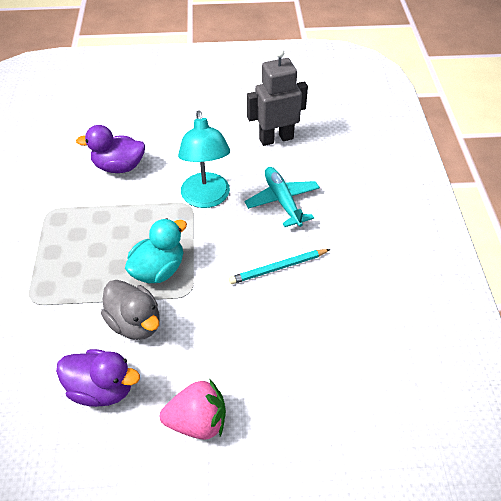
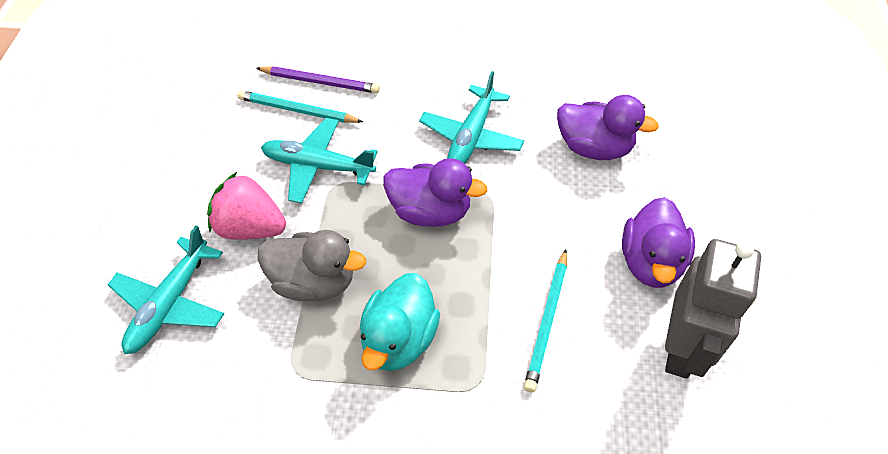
purple duck: 2 -> 3
purple pencil: 0 -> 1
turquoise lamp: 1 -> 0
turquoise pencil: 1 -> 2
turquoise plane: 1 -> 3

